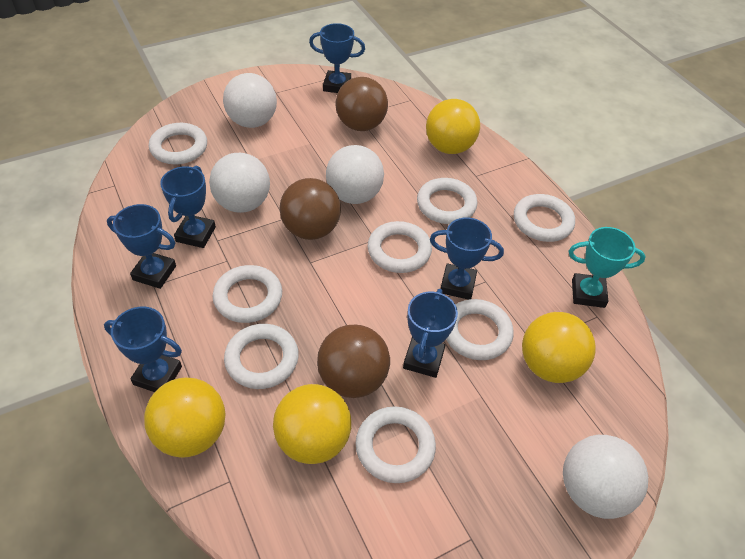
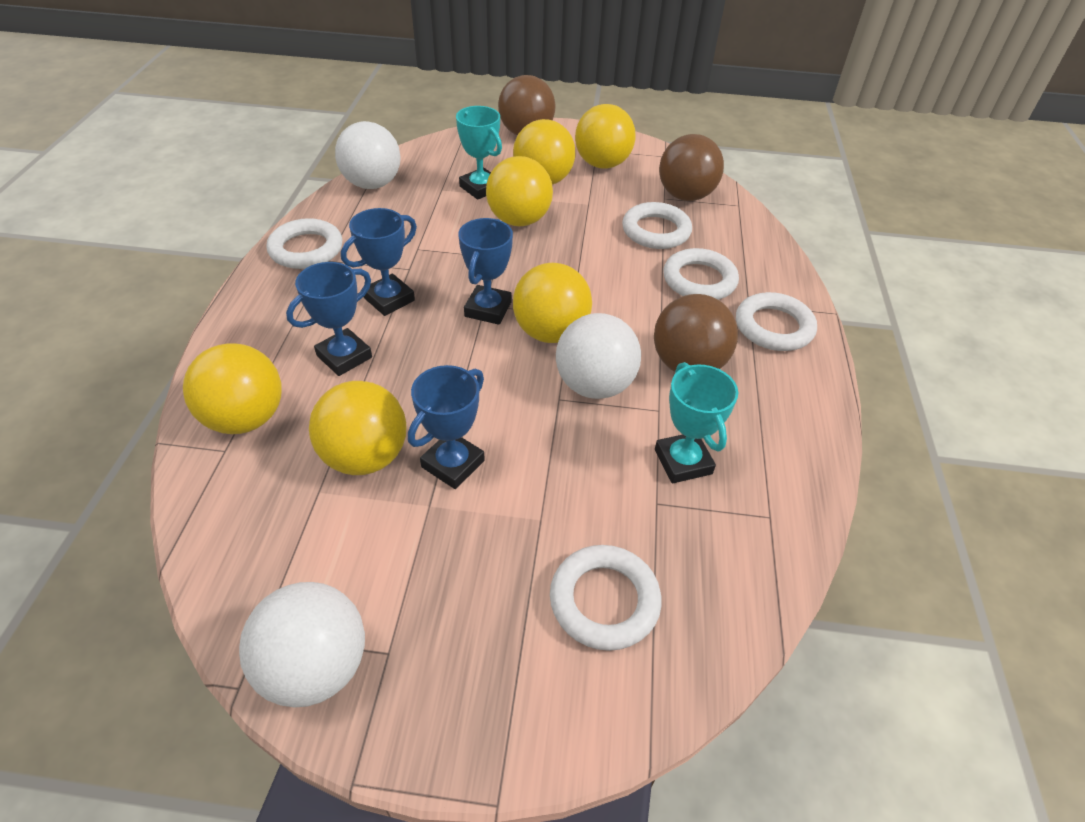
blue trophy: 6 -> 4
turquoise trophy: 1 -> 2
white ball: 4 -> 3
white ring: 8 -> 5
yellow ball: 4 -> 6

